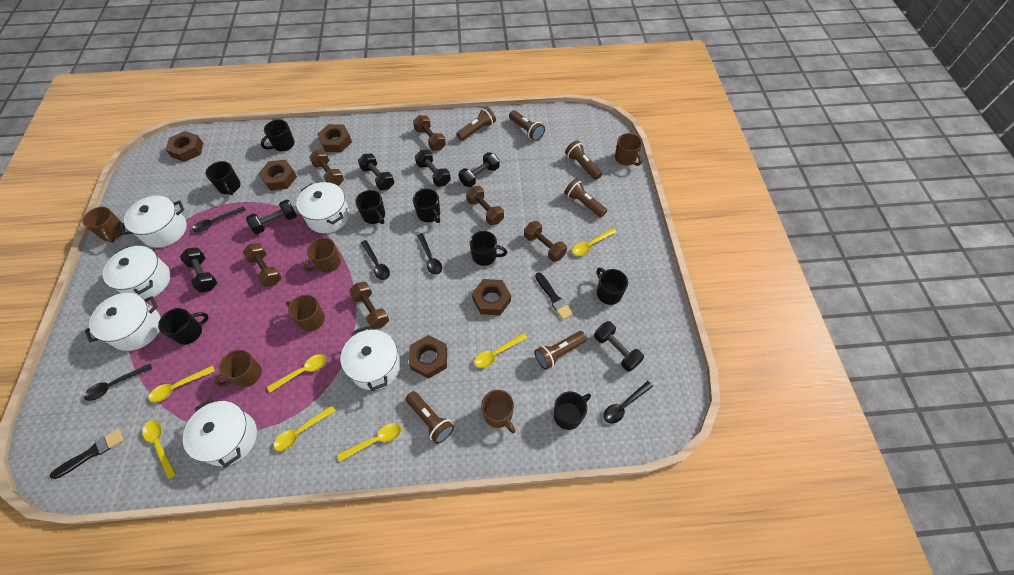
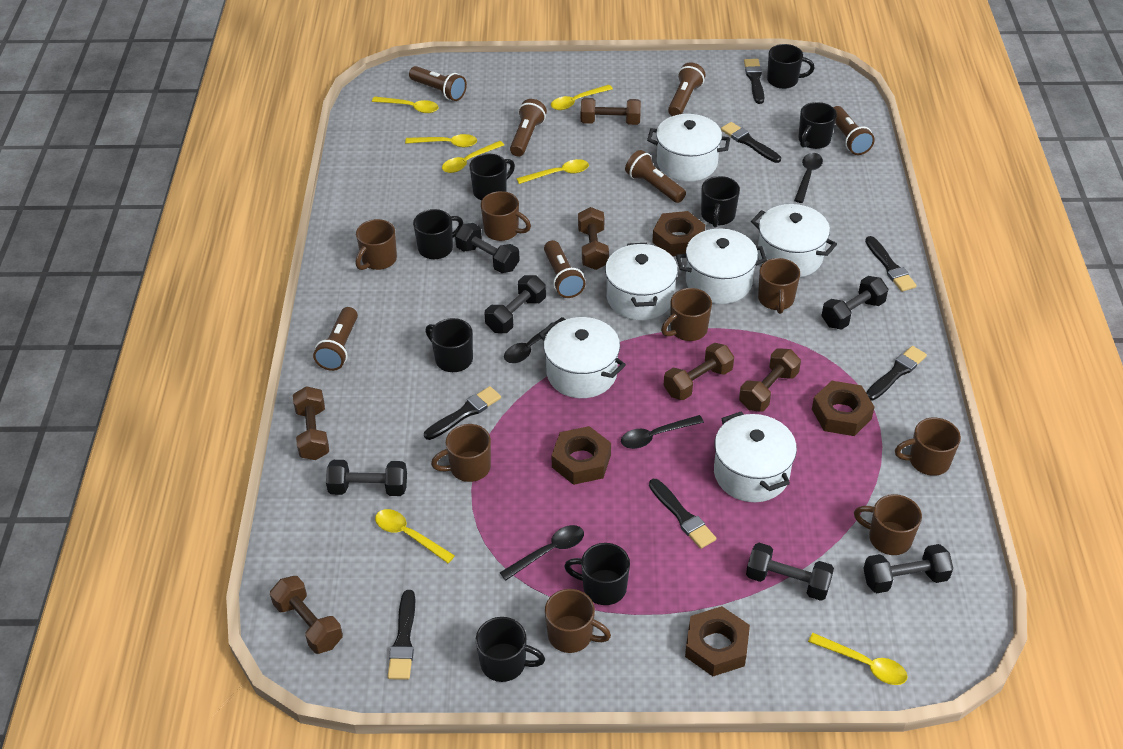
black brush: 2 -> 7
black spoon: 5 -> 4
brown flashlight: 6 -> 7
brown mug: 6 -> 8
brown nut: 5 -> 4

